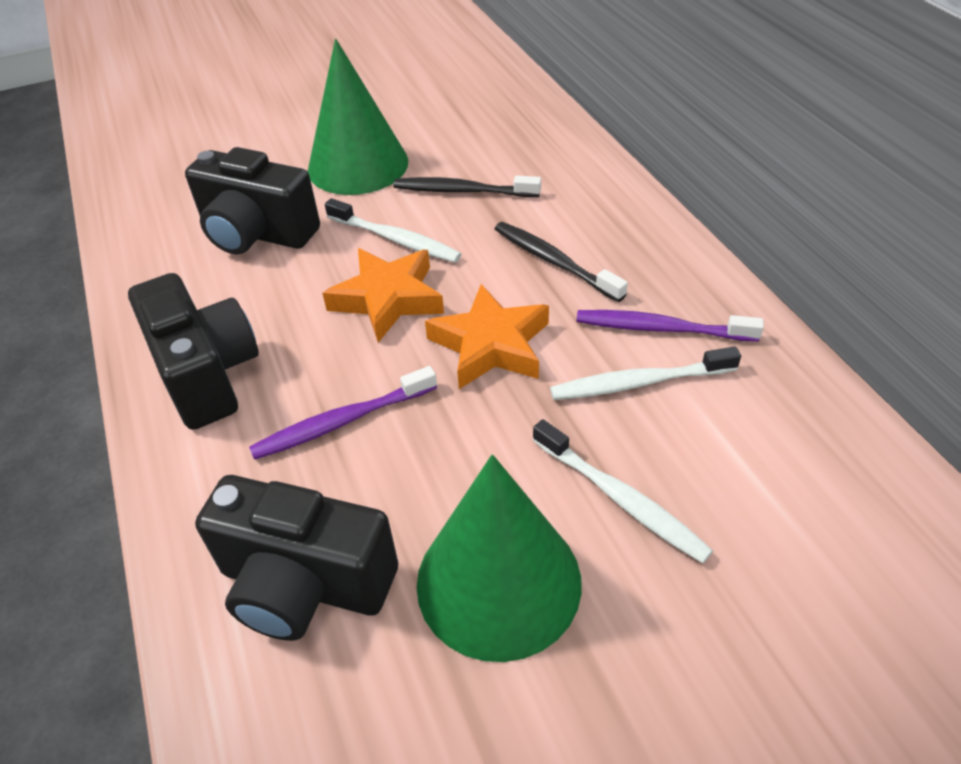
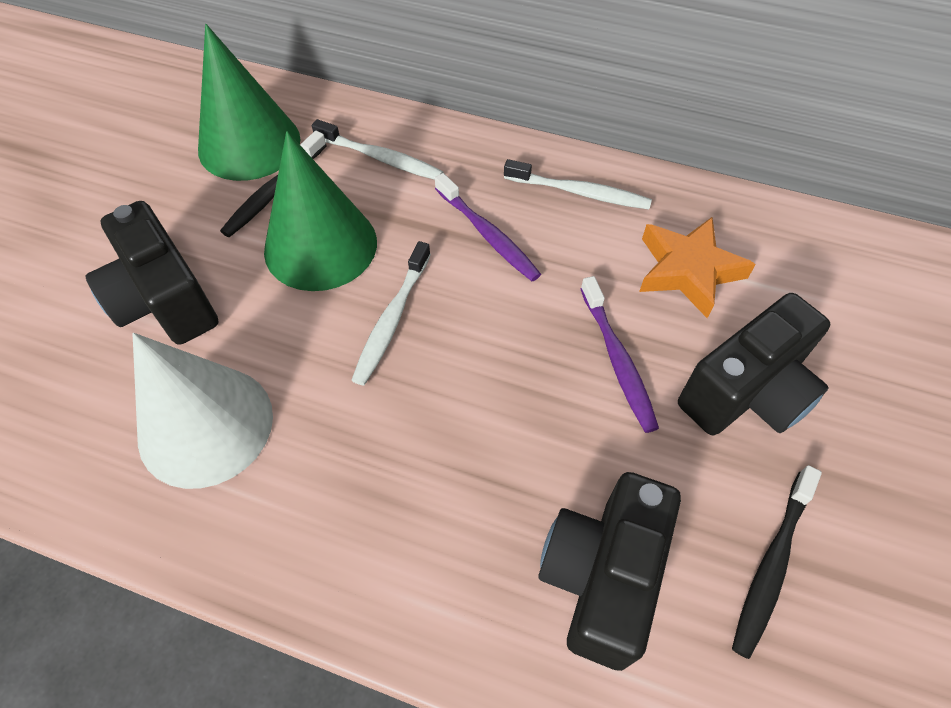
orange star: 2 -> 1
white cone: 0 -> 1

